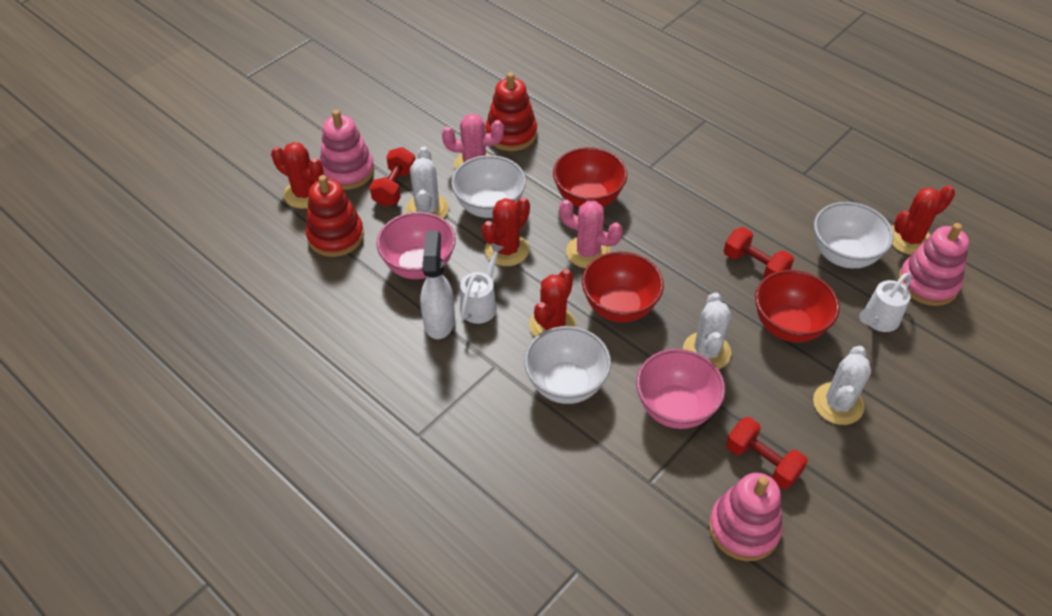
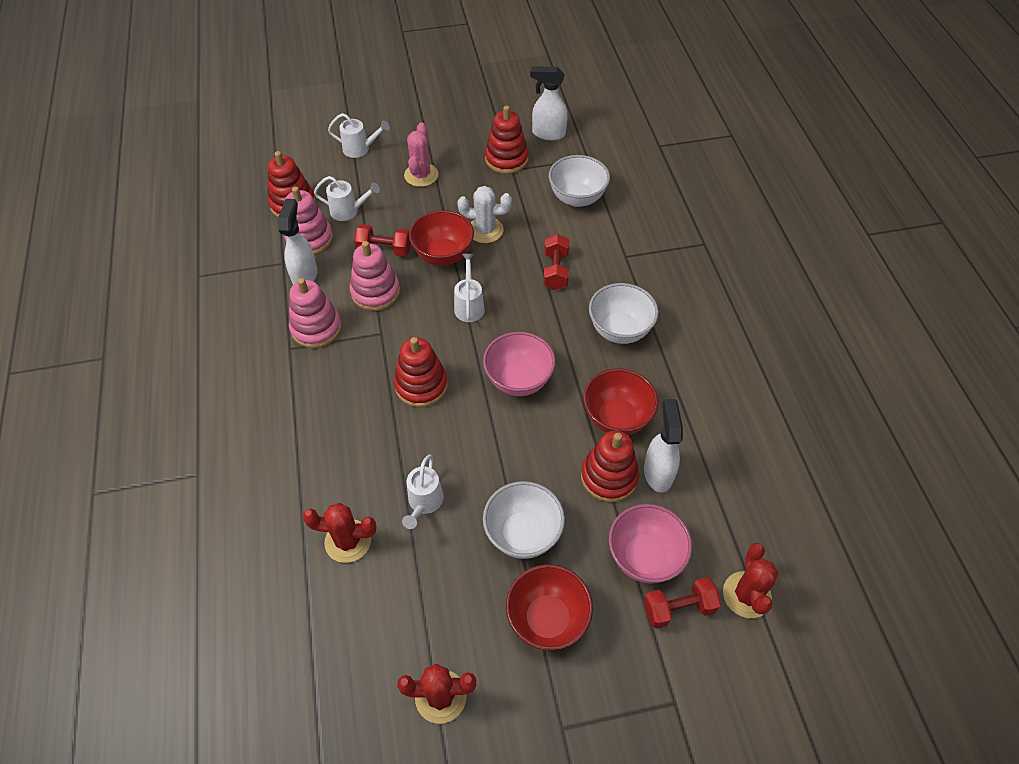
pink cactus: 2 -> 1
red cactus: 4 -> 3
red stacking toy: 2 -> 4
white cactus: 3 -> 1
white spray bottle: 1 -> 3
white watering can: 2 -> 4

